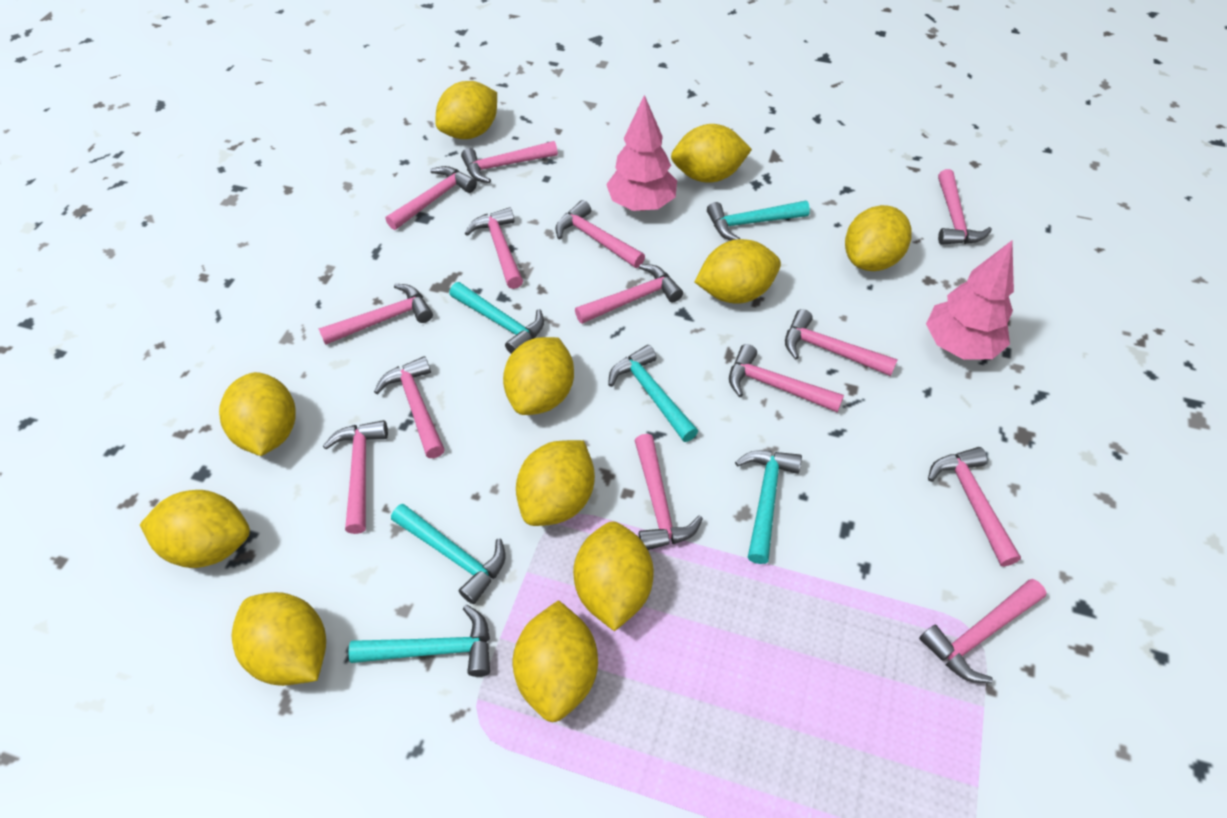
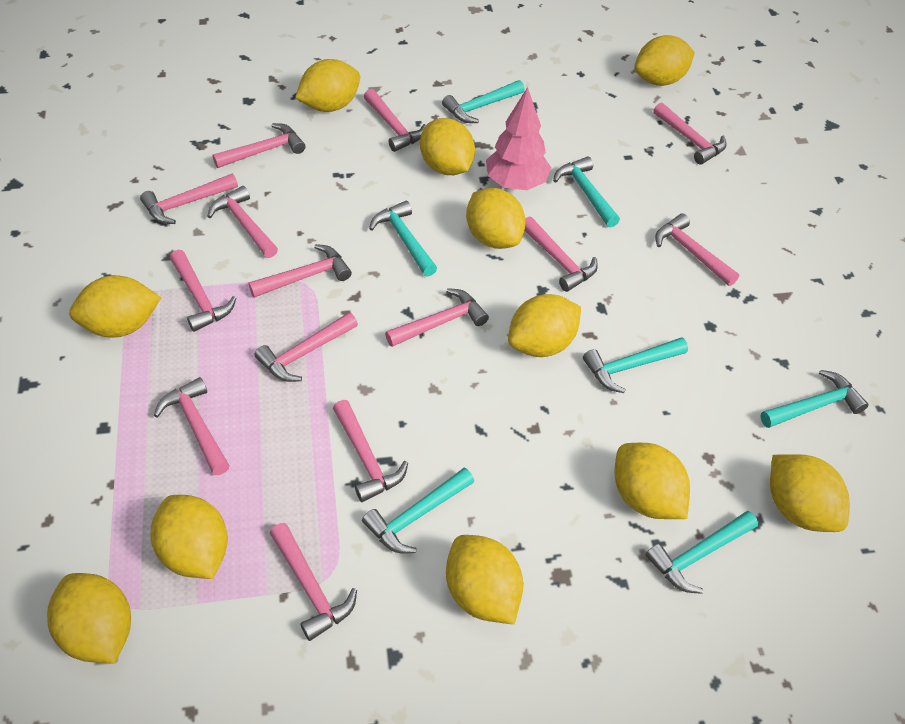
pink tree: 2 -> 1
turquoise hammer: 6 -> 7

